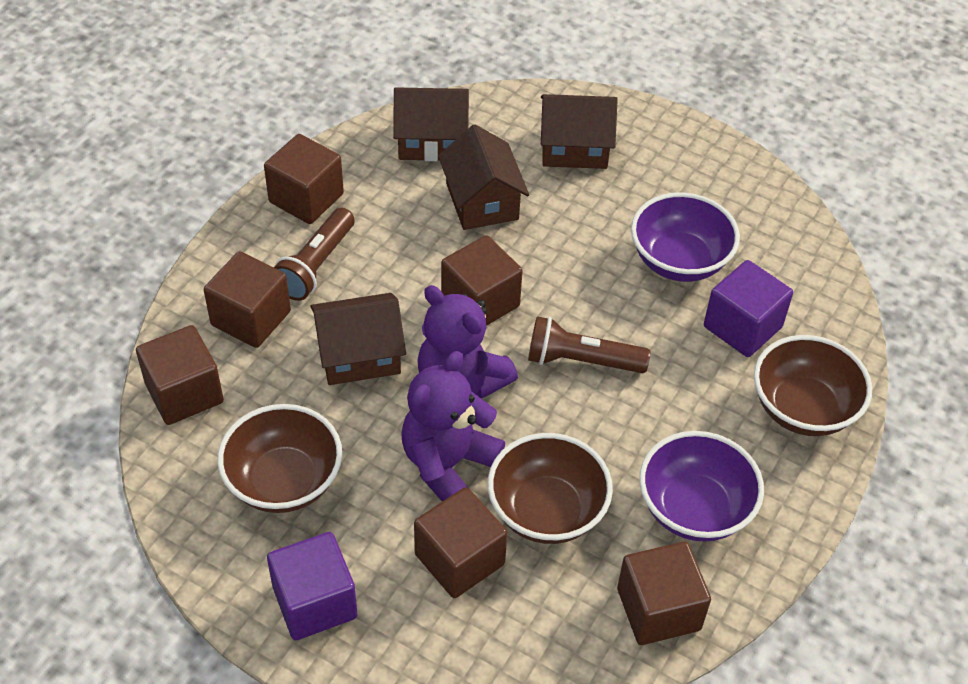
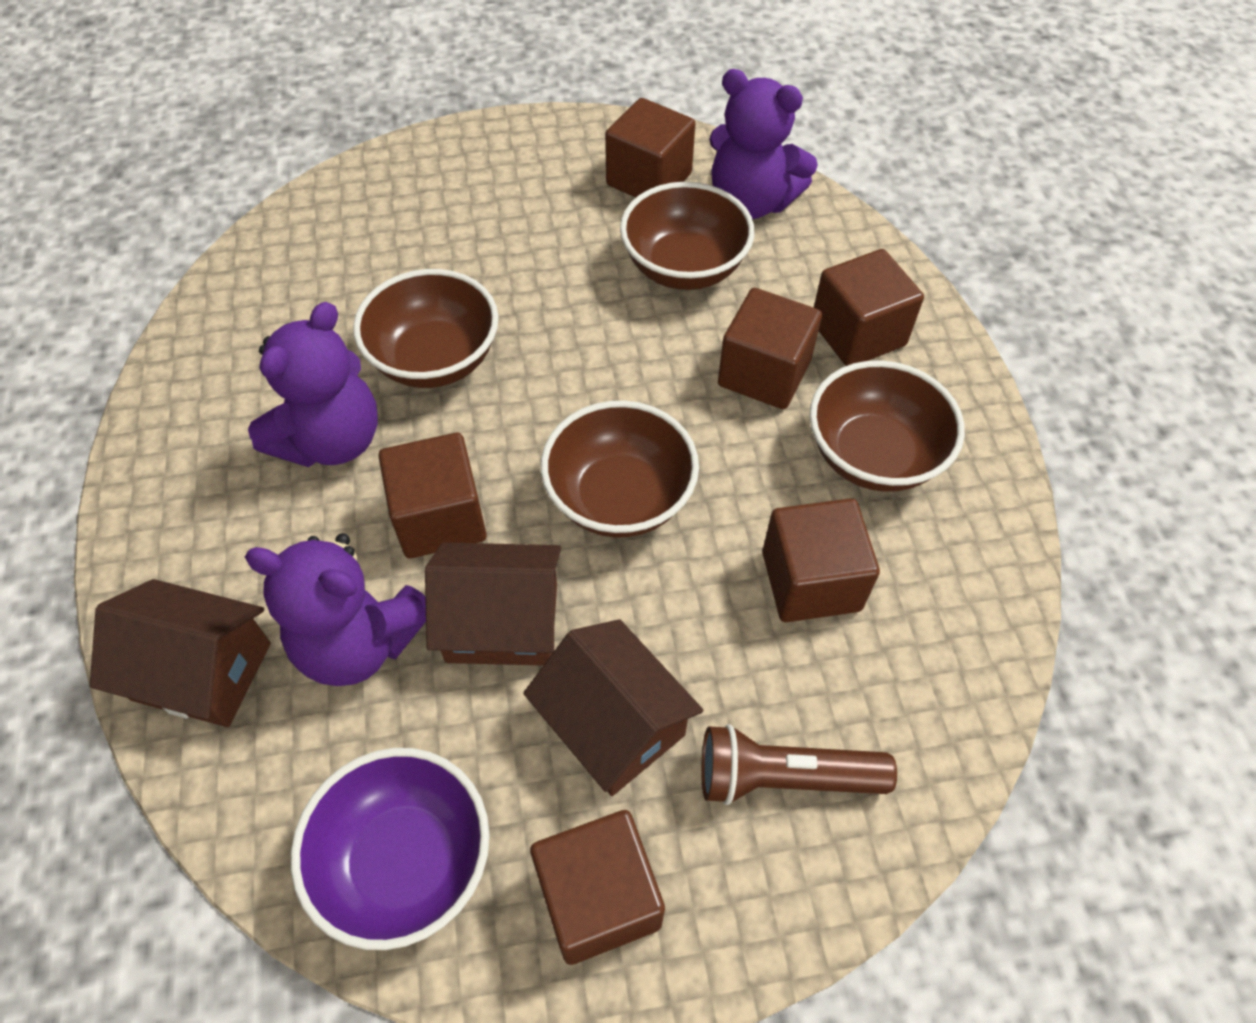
brown bowl: 3 -> 4
brown flashlight: 2 -> 1
brown house: 4 -> 3
purple bowl: 2 -> 1
purple cube: 2 -> 0
purple teddy bear: 2 -> 3

